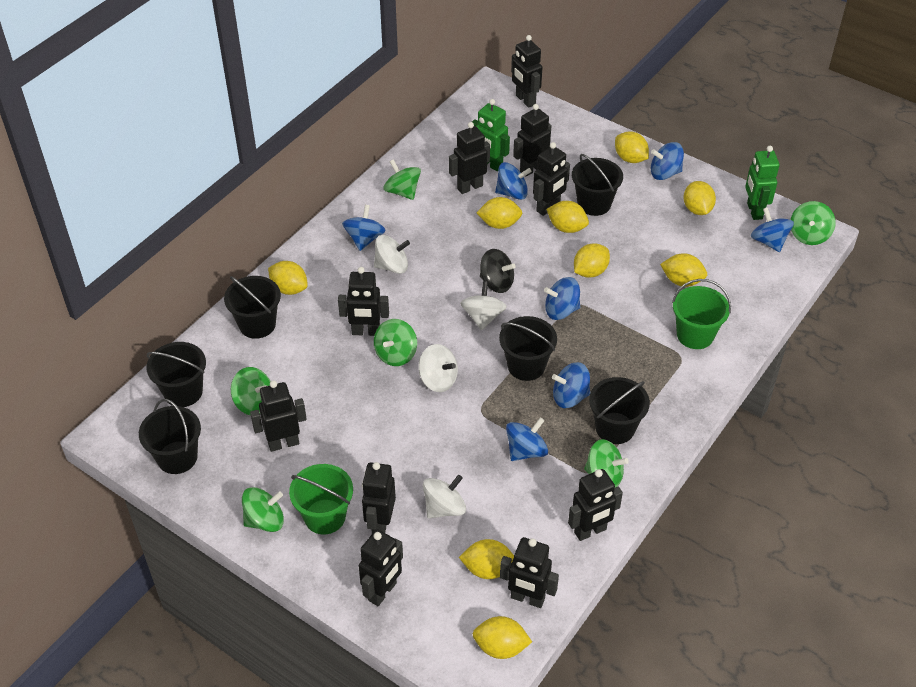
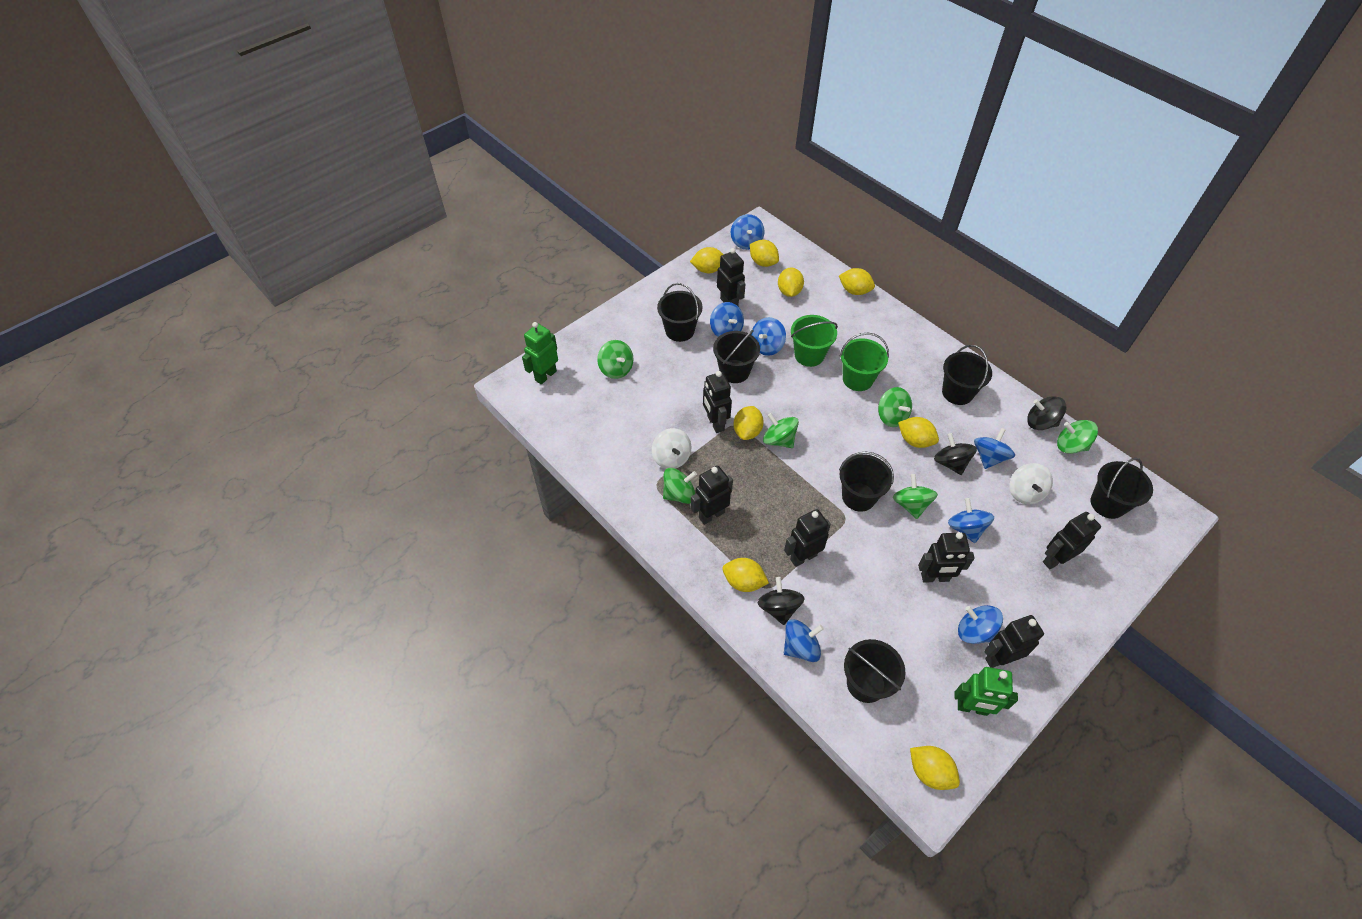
black robot: 10 -> 7
black spinning top: 1 -> 3
white spinning top: 4 -> 2
yellow lemon: 9 -> 8

